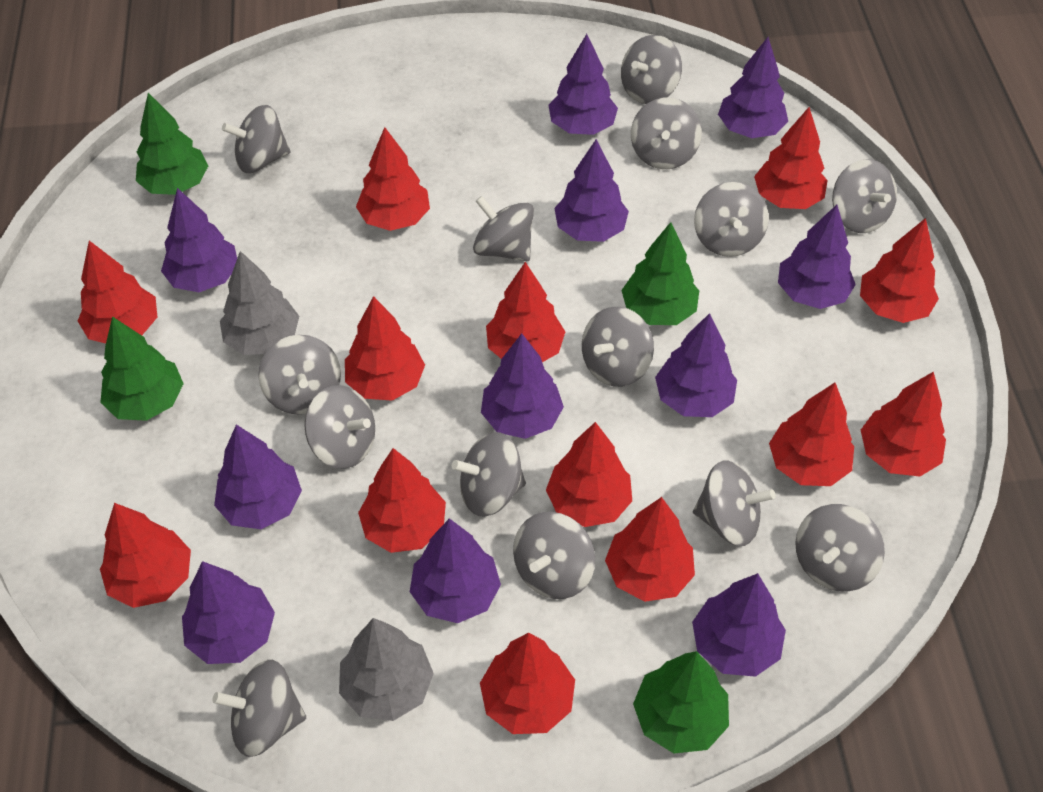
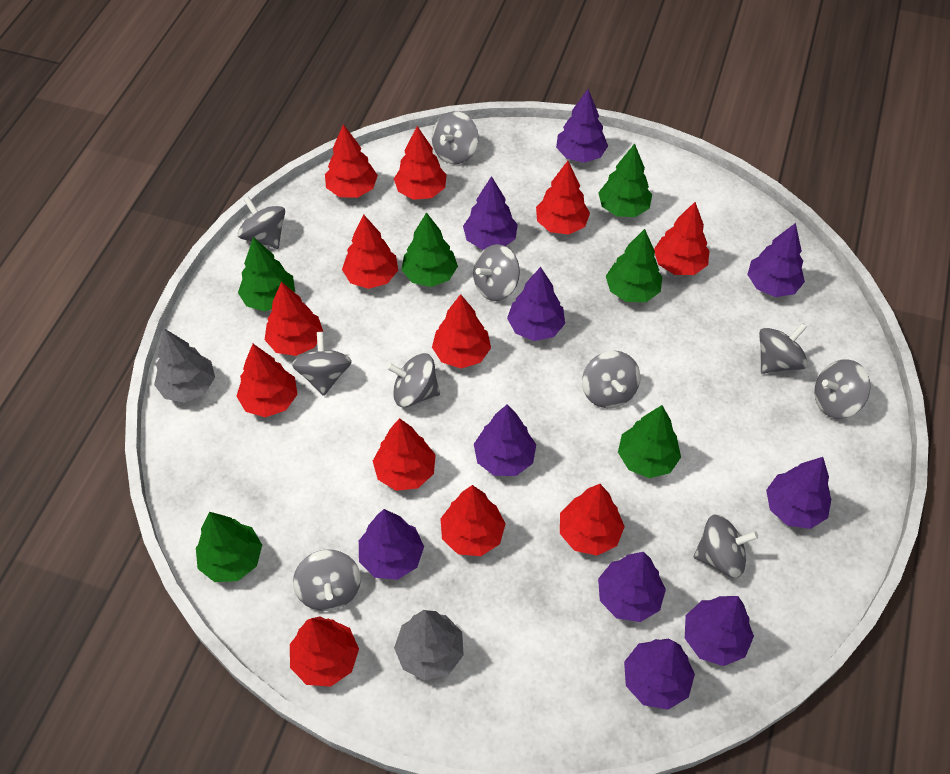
green tree: 4 -> 6
grey spinning top: 14 -> 10
purple tree: 11 -> 10
red tree: 13 -> 12

